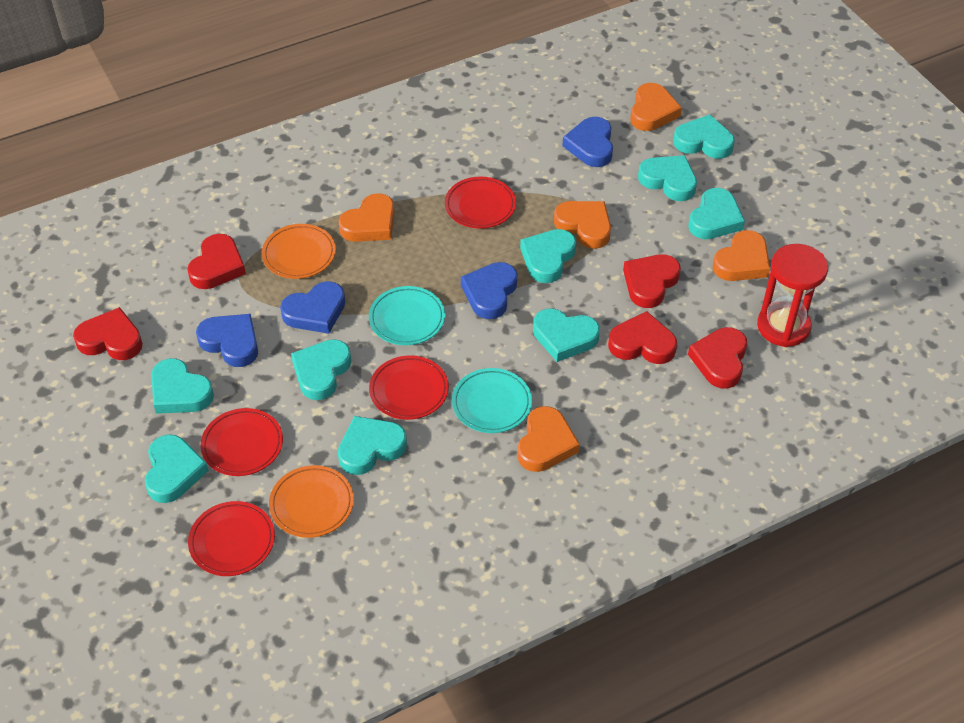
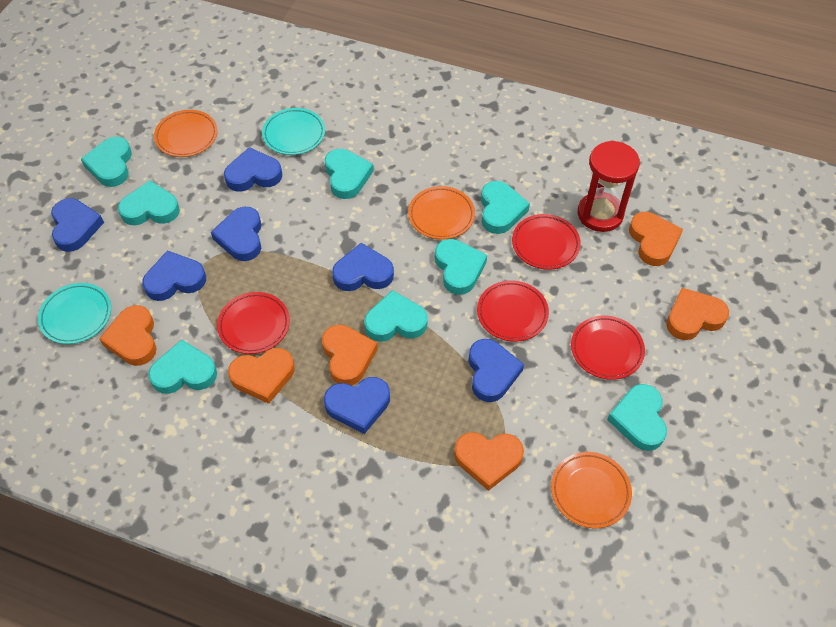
blue heart: 4 -> 7
orange heart: 5 -> 6
orange plate: 2 -> 3
red heart: 5 -> 0
turquoise heart: 9 -> 8

